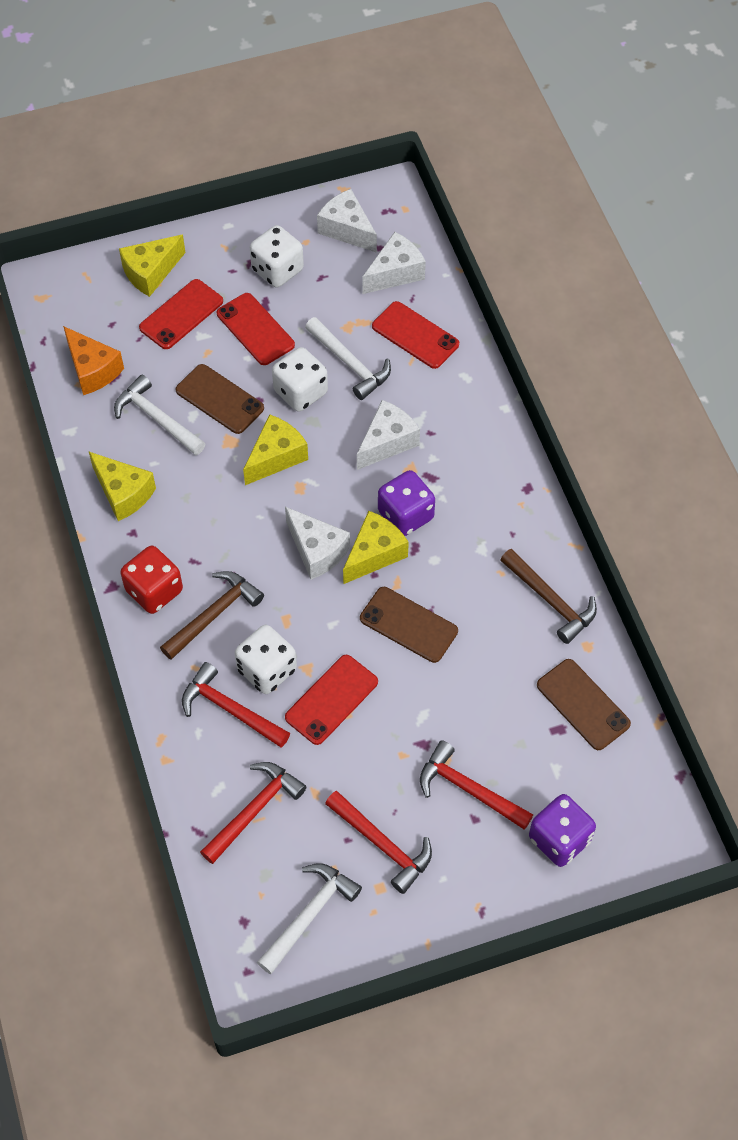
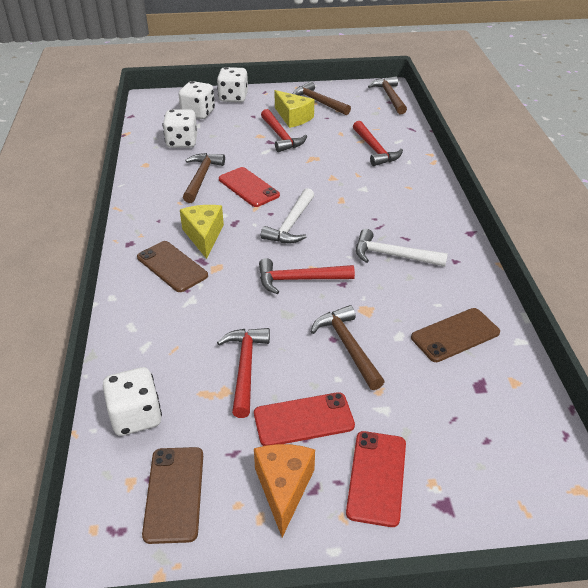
brown hammer: 2 -> 4
purple dice: 2 -> 0
red dice: 1 -> 0
red phone: 4 -> 3
white cheese: 4 -> 0
white dice: 3 -> 4
white hammer: 3 -> 2
yellow cheese: 4 -> 2

